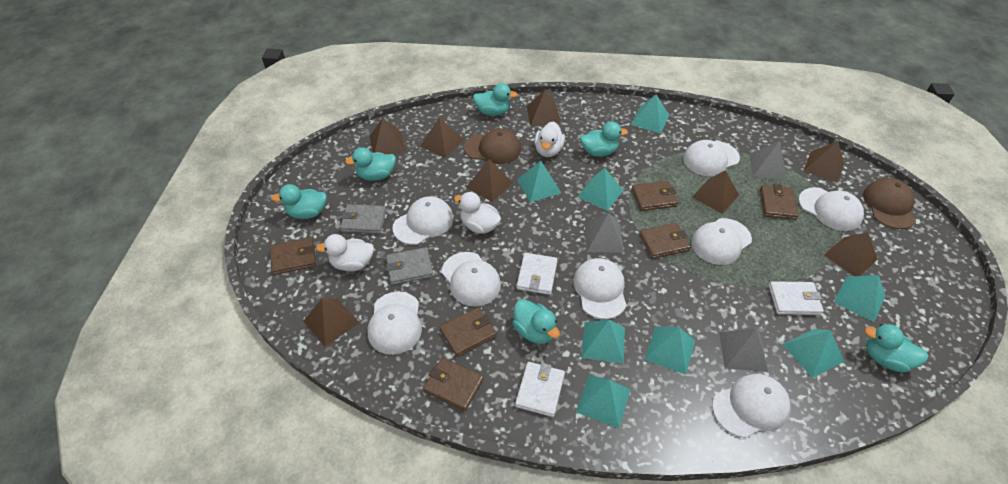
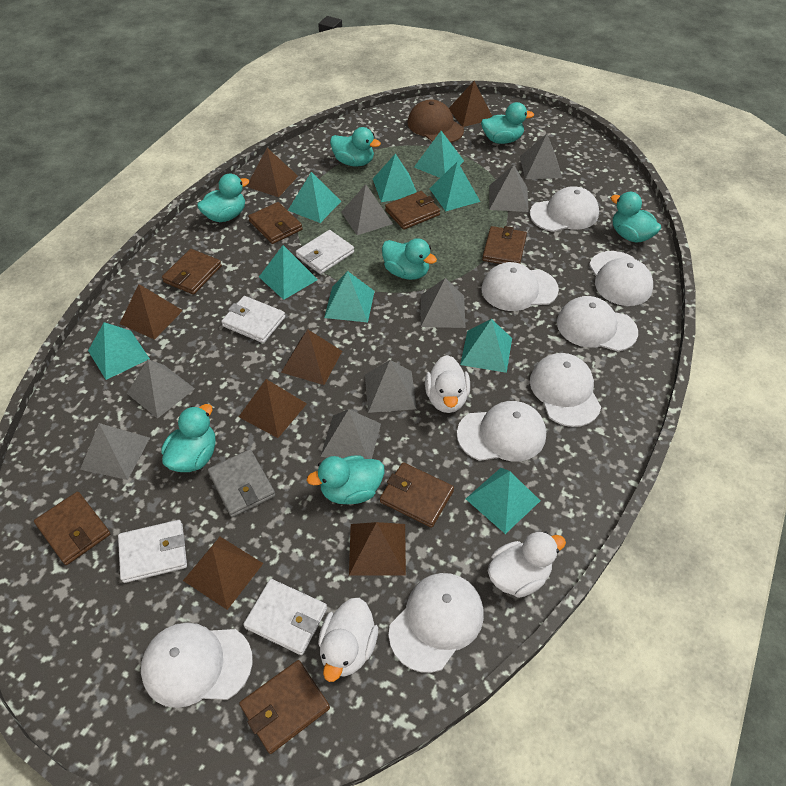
brown cap: 2 -> 1
brown pyramid: 8 -> 7
brown wallet: 6 -> 7
grey pyramid: 3 -> 8
grey wallet: 2 -> 1
turquoise duck: 6 -> 7
turquoise pyramid: 8 -> 9
white wallet: 3 -> 4

